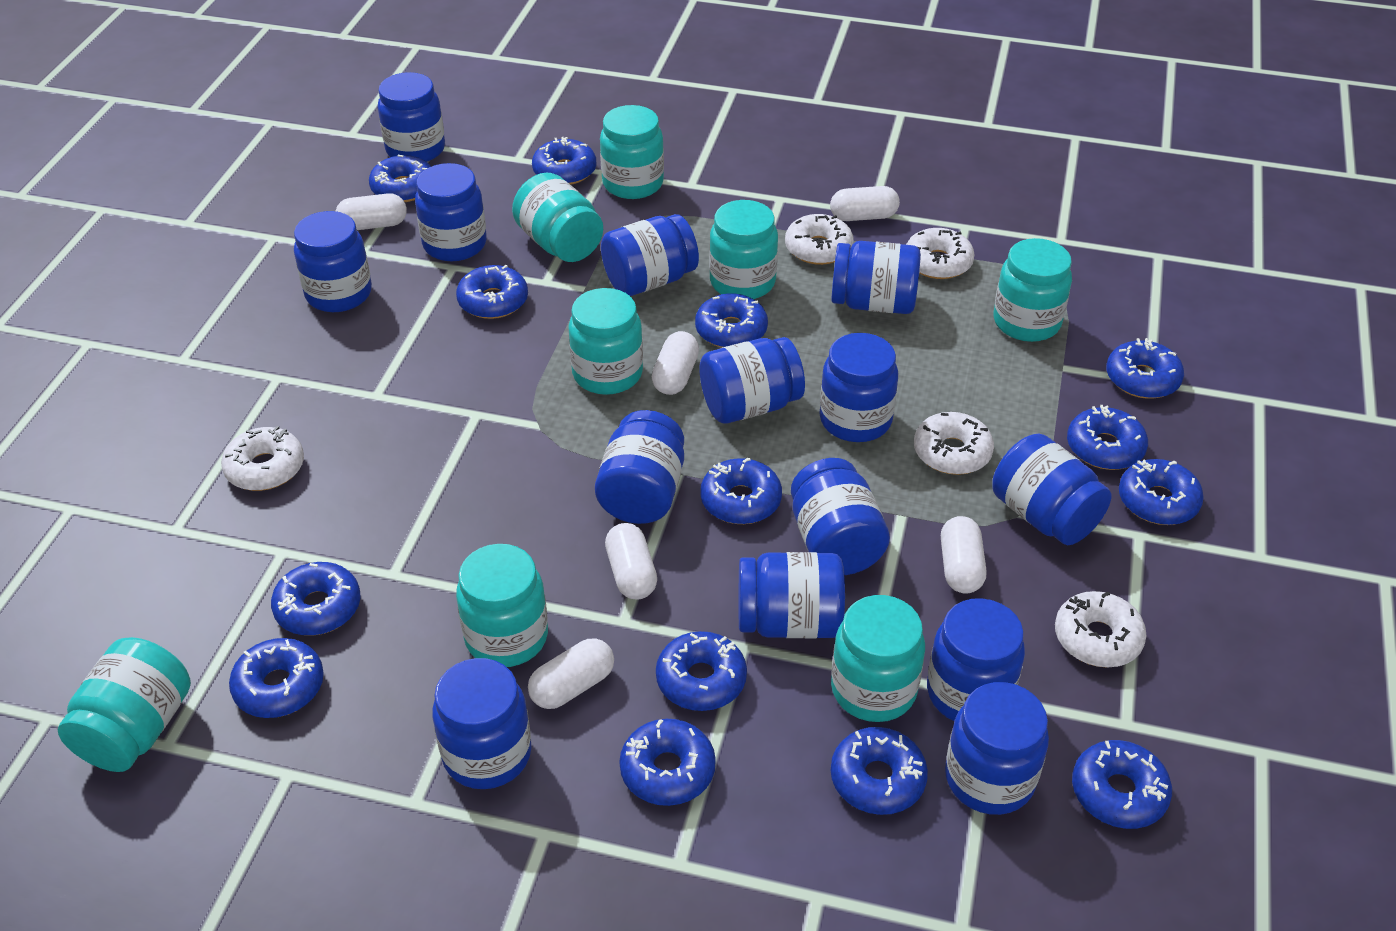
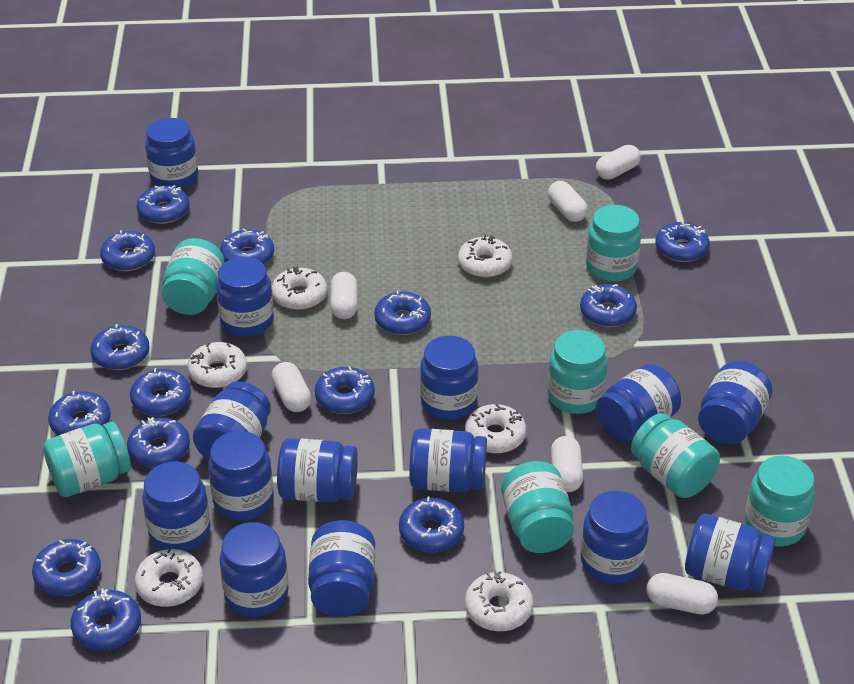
turquoise jar: 8 -> 7
white donut: 5 -> 6

